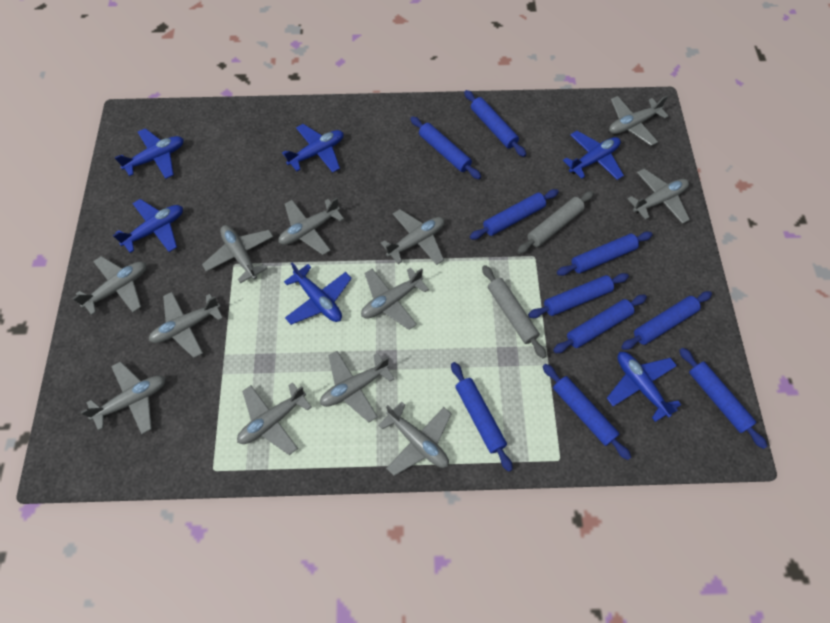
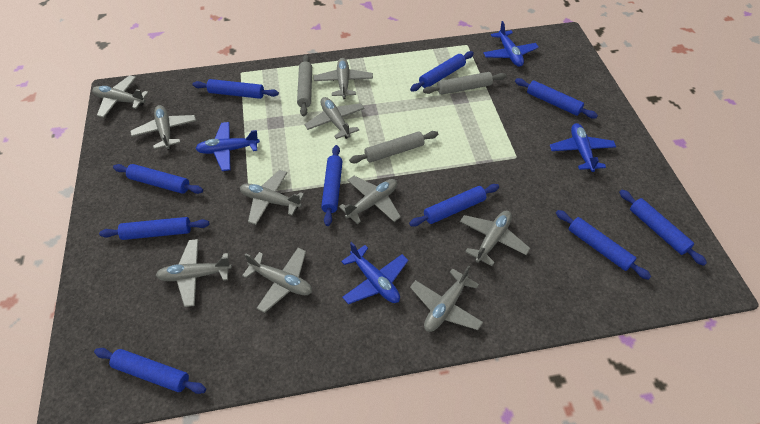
blue plane: 6 -> 4
grey plane: 12 -> 10
grey rolling pin: 2 -> 3

